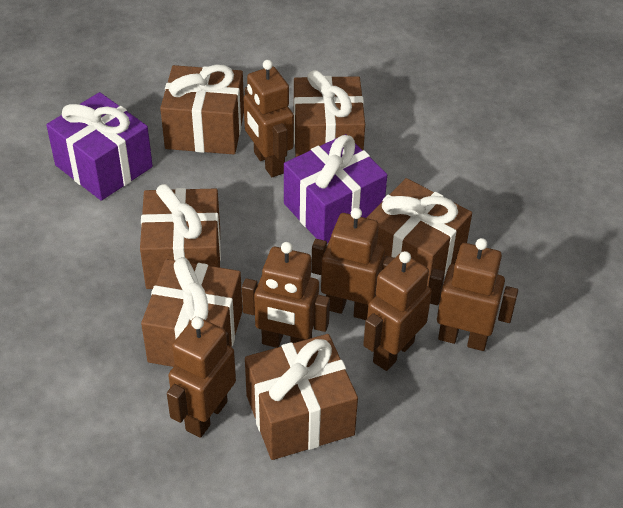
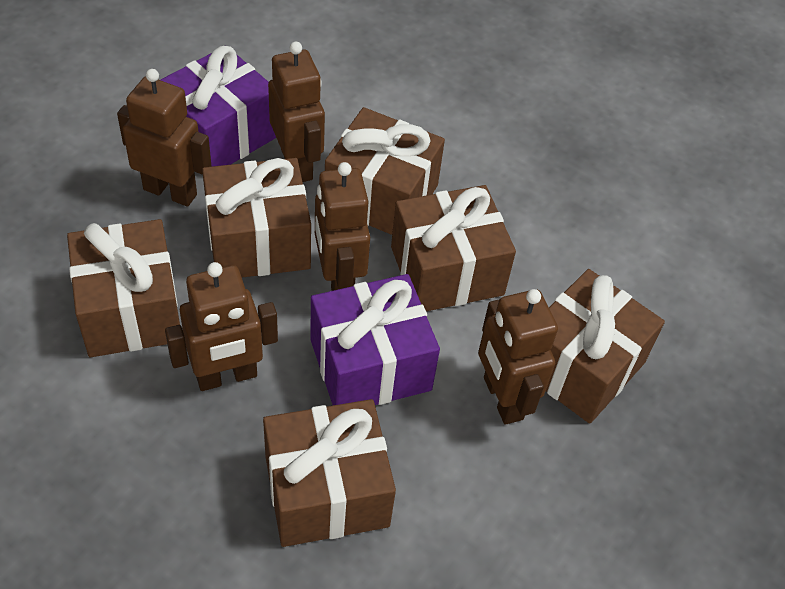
brown robot: 6 -> 5

